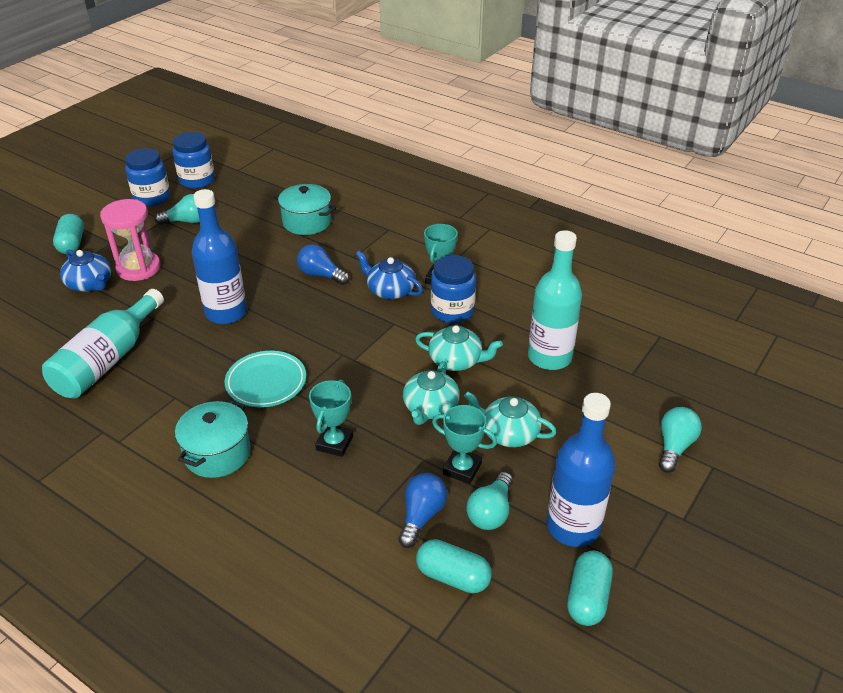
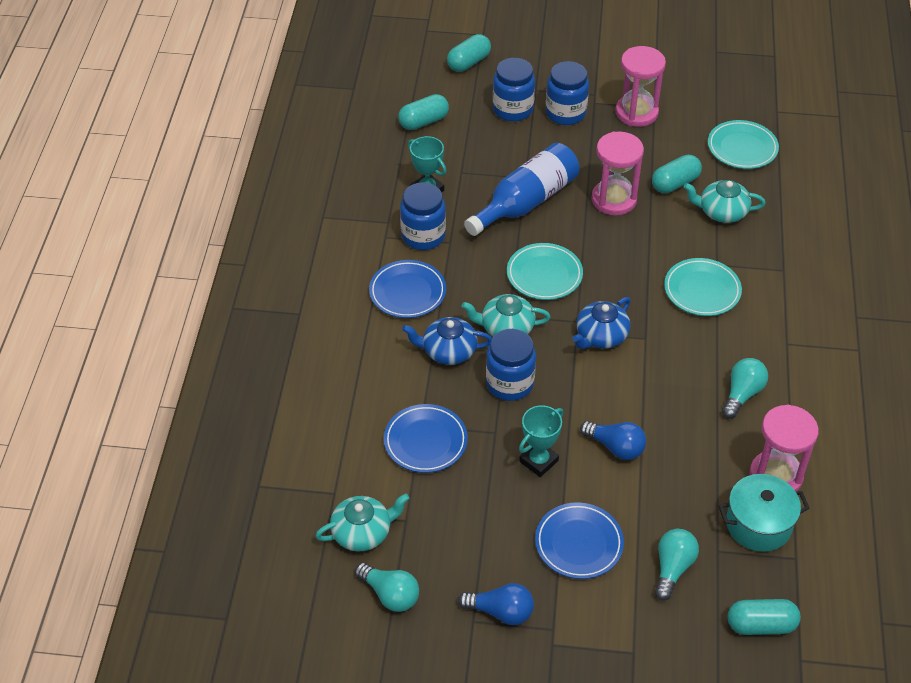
blue bottle: 2 -> 1
blue jar: 3 -> 4
blue plate: 0 -> 3
pink hourglass: 1 -> 3
turquoise bottle: 2 -> 0
turquoise capsule: 3 -> 4
turquoise plate: 1 -> 3
turquoise pot: 2 -> 1
turquoise trophy: 3 -> 2

